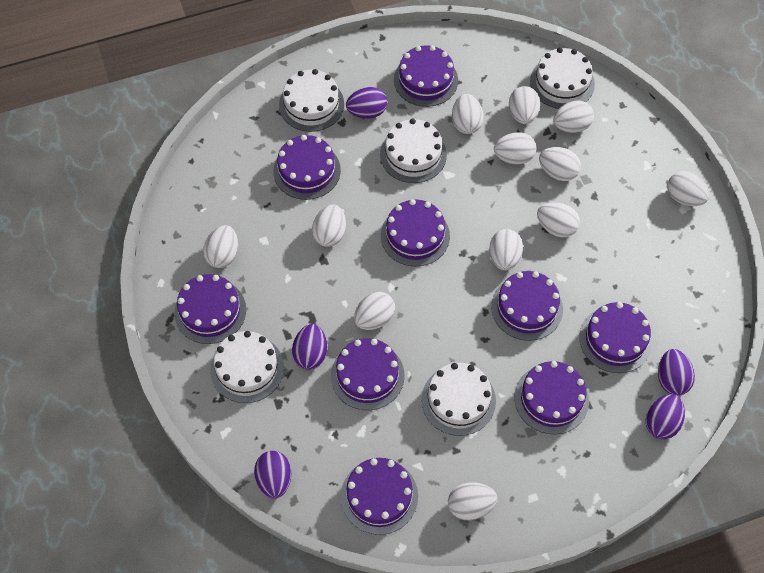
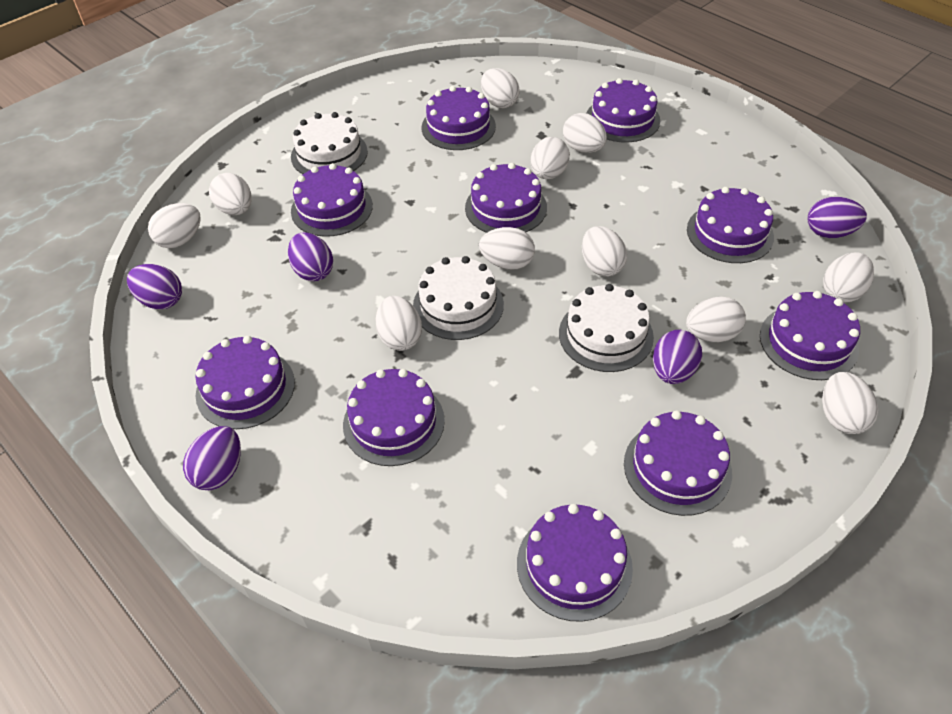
purple cake: 9 -> 10
white cake: 5 -> 3
white egg: 12 -> 11

